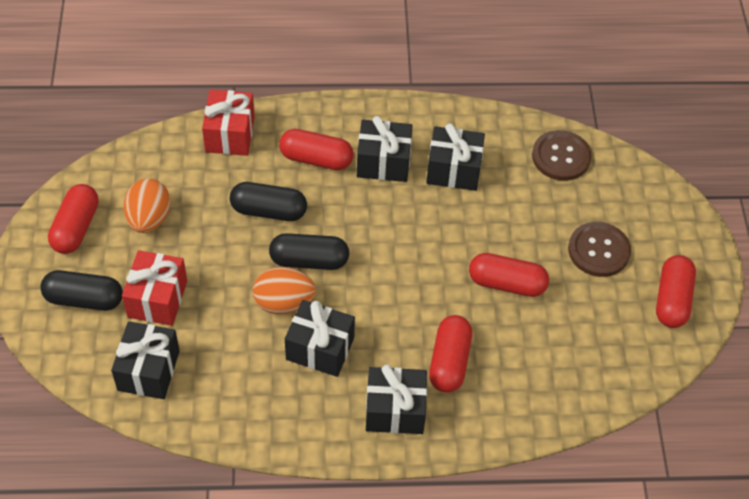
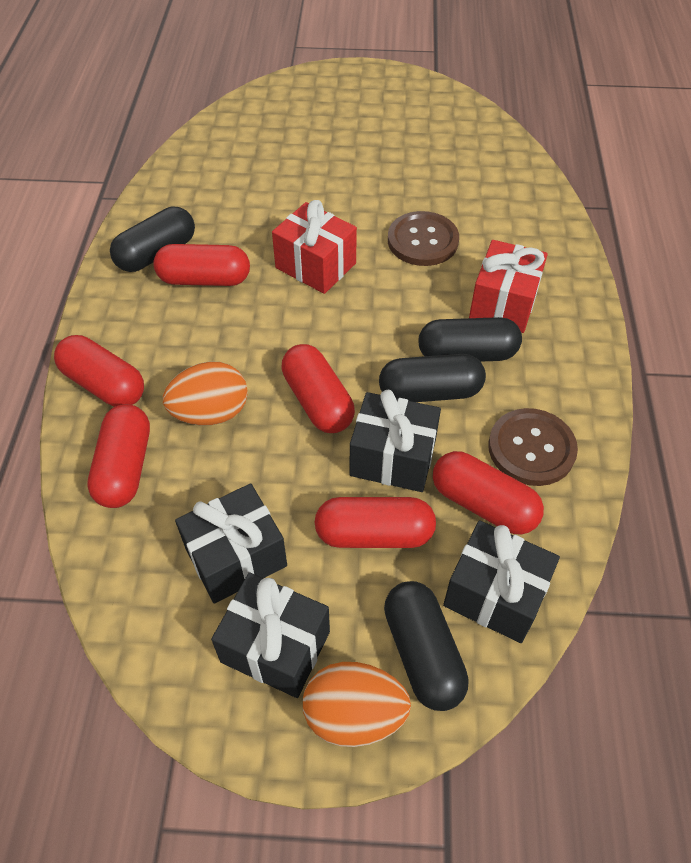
black capsule: 3 -> 4
black gift: 5 -> 4
red capsule: 5 -> 6

